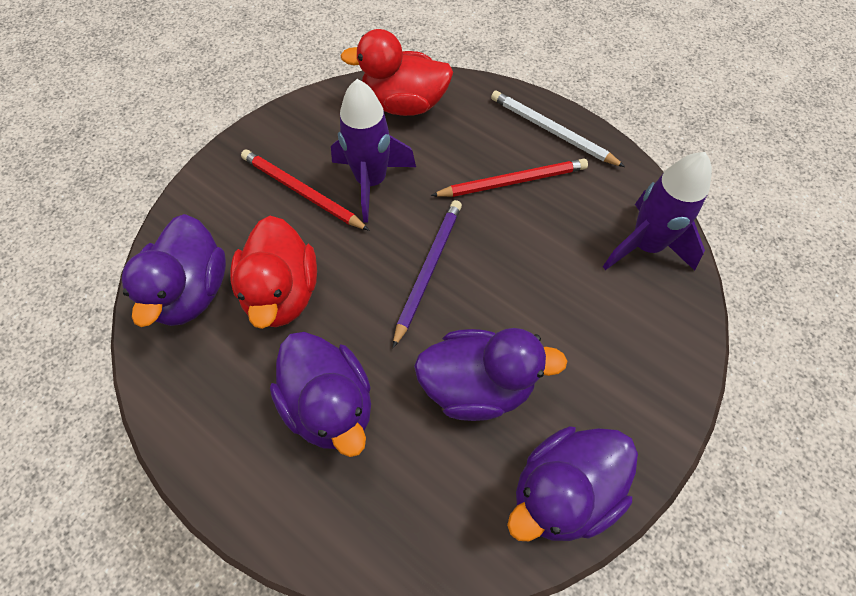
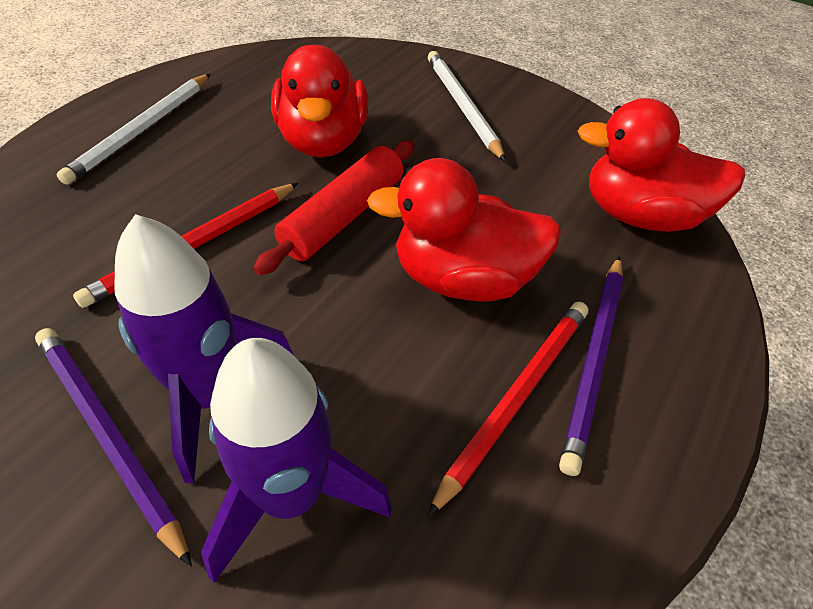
purple duck: 4 -> 0
purple pencil: 1 -> 2
red duck: 2 -> 3
red rolling pin: 0 -> 1
white pencil: 1 -> 2

